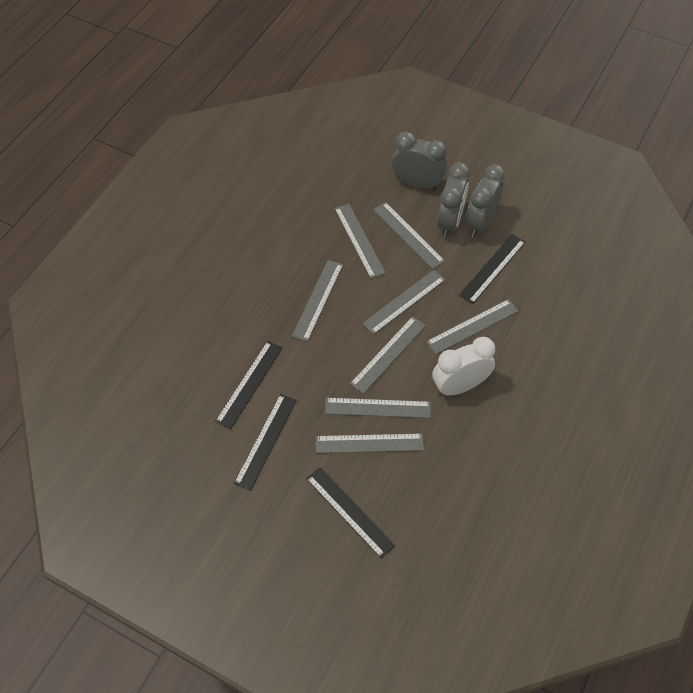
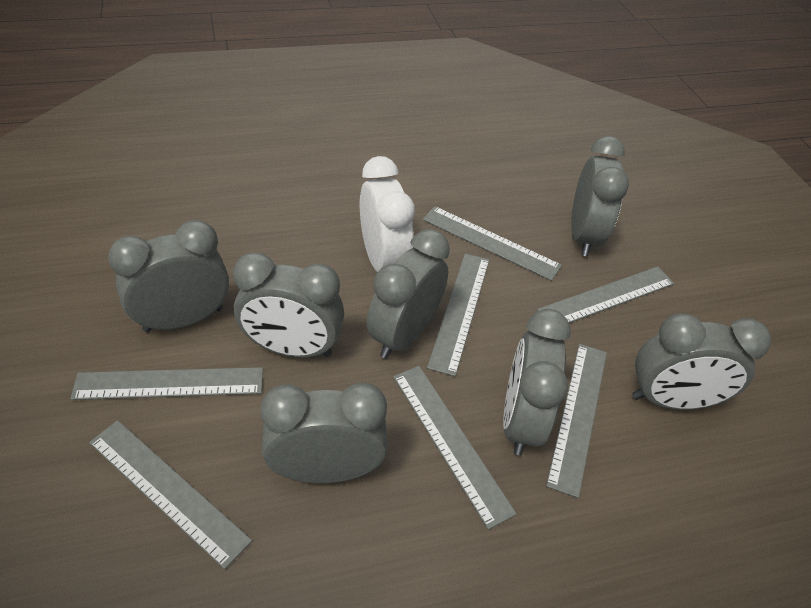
black ruler: 4 -> 0
grey clock: 3 -> 7
grey ruler: 8 -> 7

